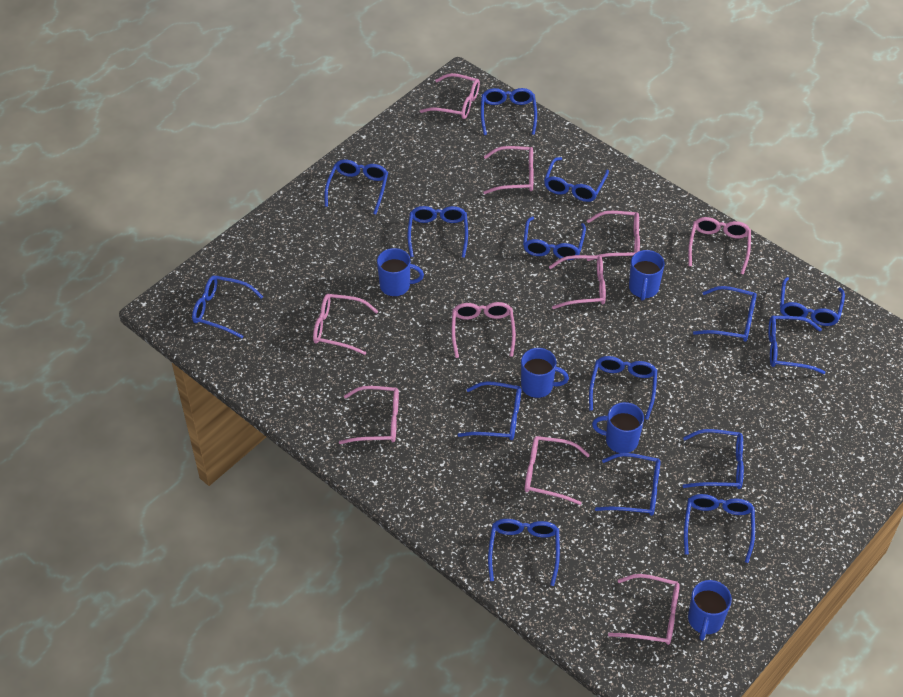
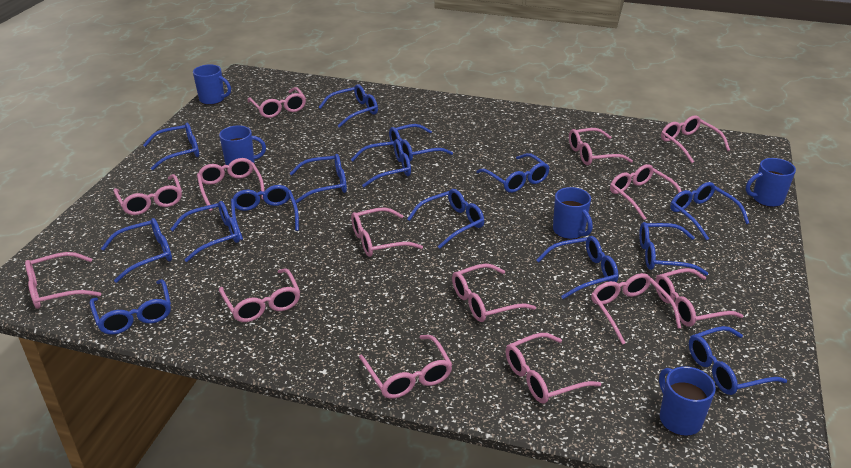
pink glasses: 10 -> 14

